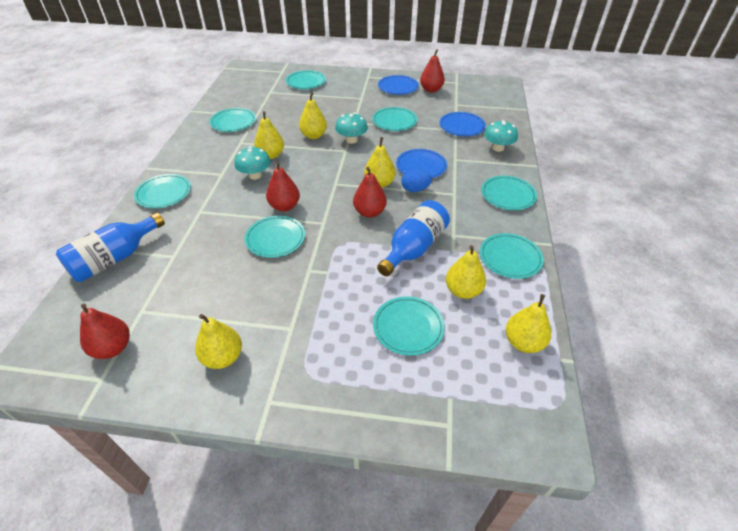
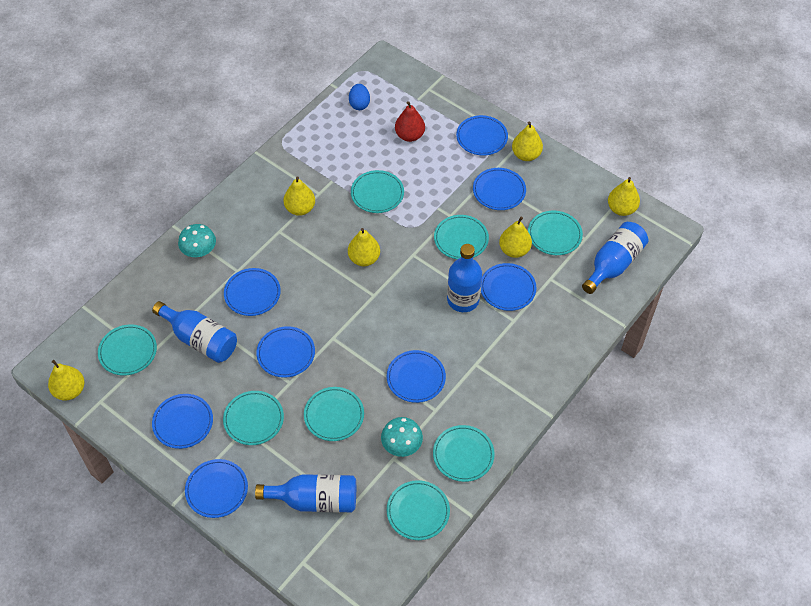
blue bottle: 2 -> 4
blue plate: 3 -> 8
red pear: 4 -> 1
turquoise mushroom: 3 -> 2

